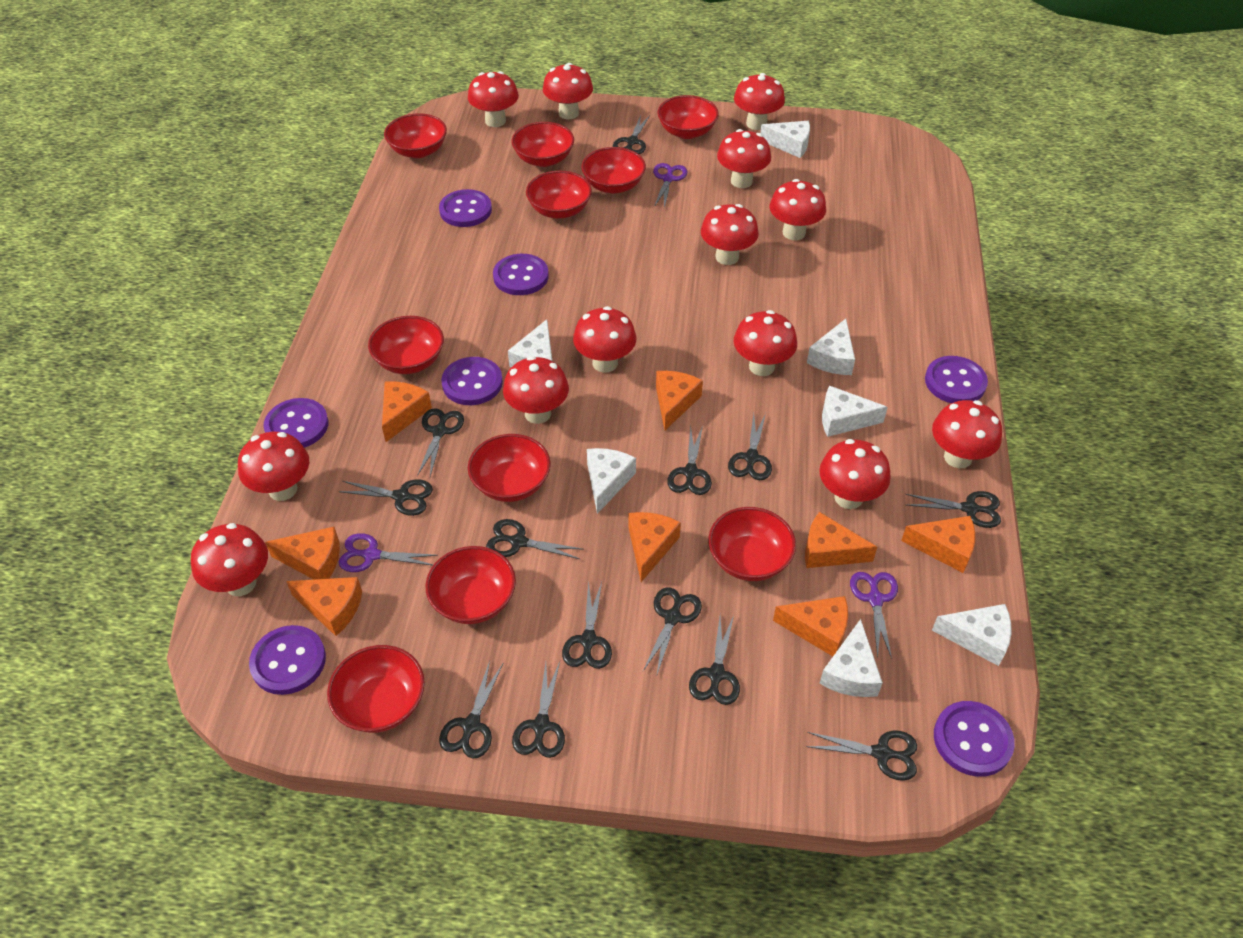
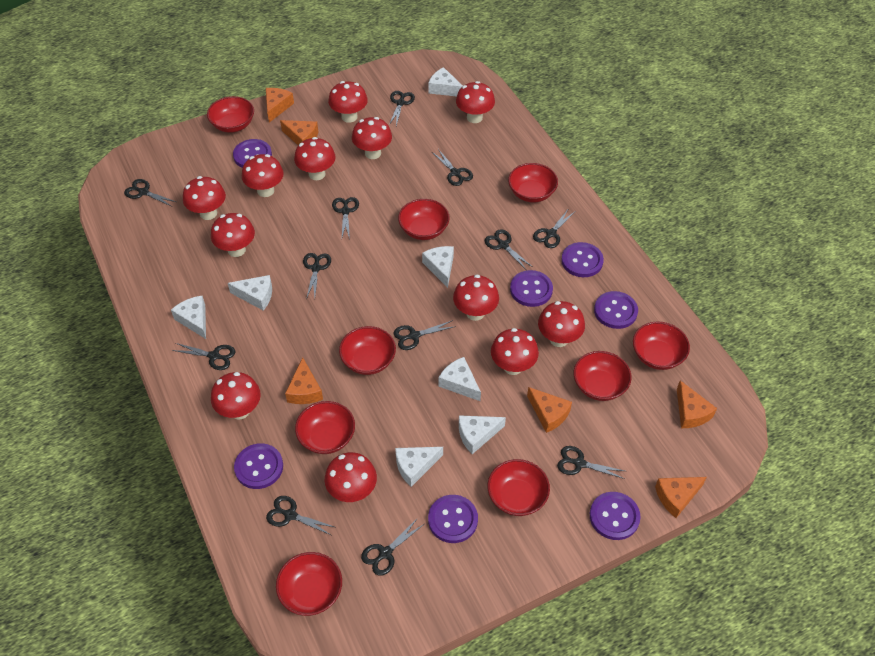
black scissors: 13 -> 12
orange cheese: 8 -> 6
purple scissors: 3 -> 0
red bowl: 10 -> 9
red mushroom: 13 -> 12

